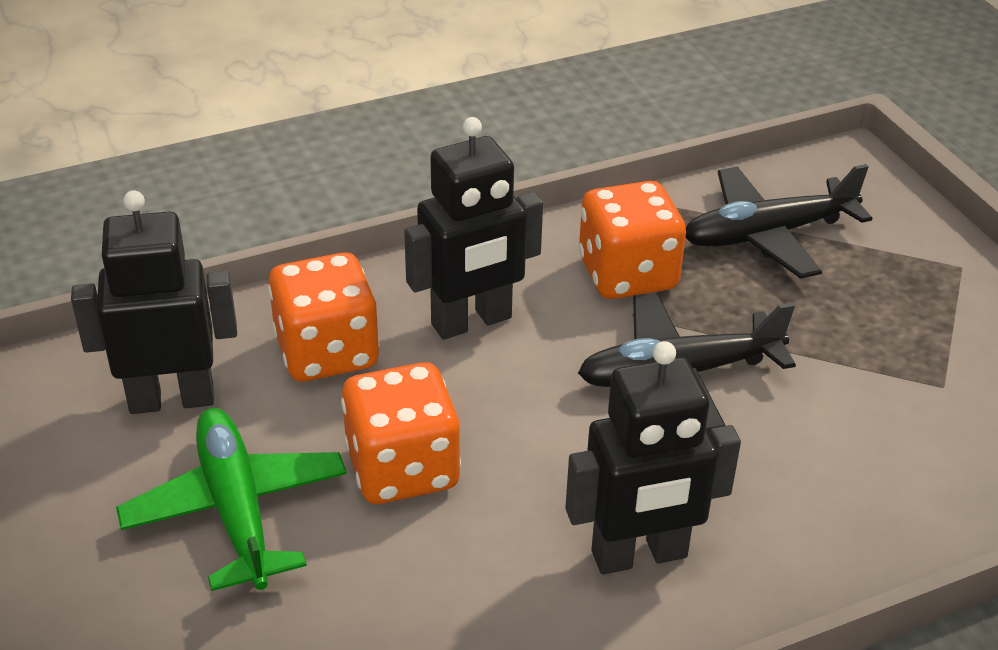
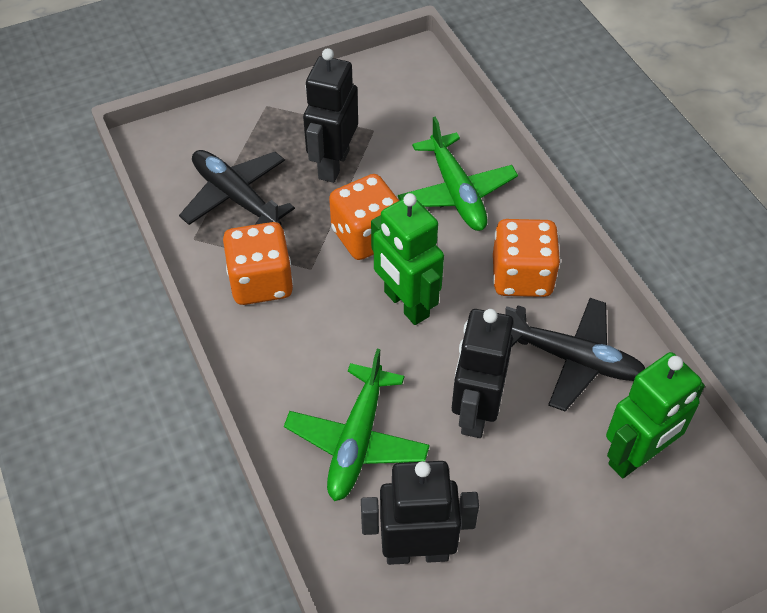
green plane: 1 -> 2
green robot: 0 -> 2

